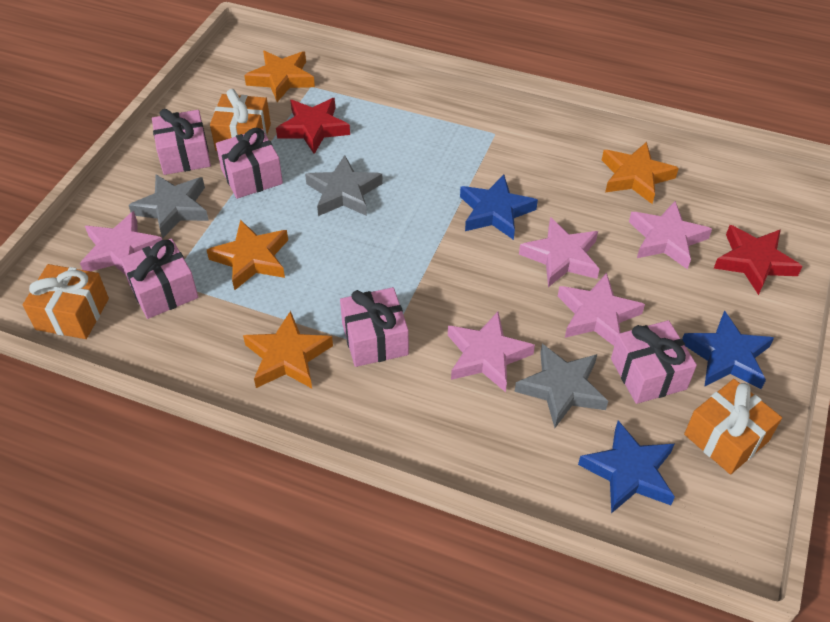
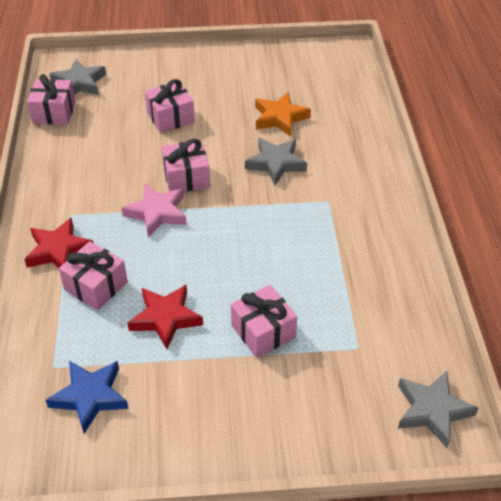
blue star: 3 -> 1
orange gift: 3 -> 0
orange star: 4 -> 1
pink star: 5 -> 1

